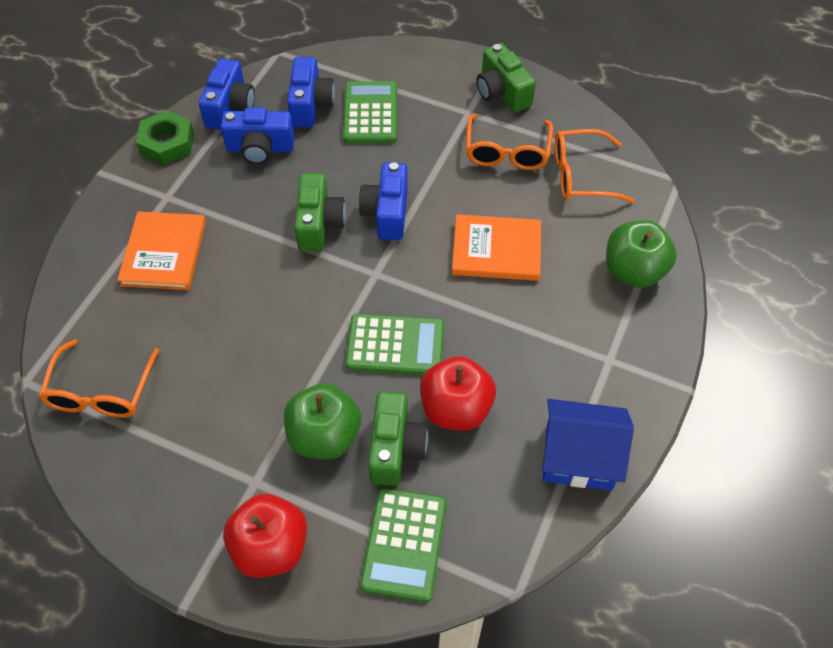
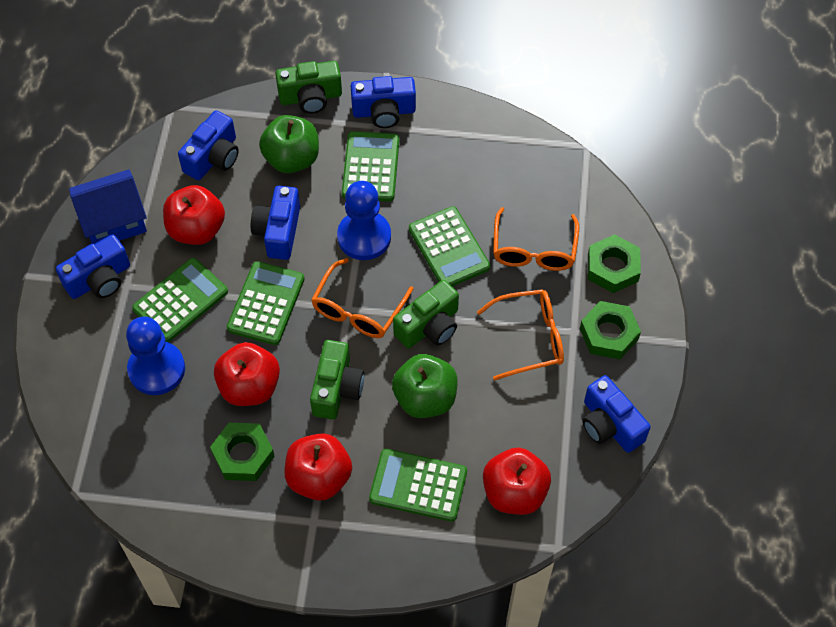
blue camera: 4 -> 5
blue pawn: 0 -> 2
green calculator: 3 -> 5
green nut: 1 -> 3
orange book: 2 -> 0
red apple: 2 -> 4

